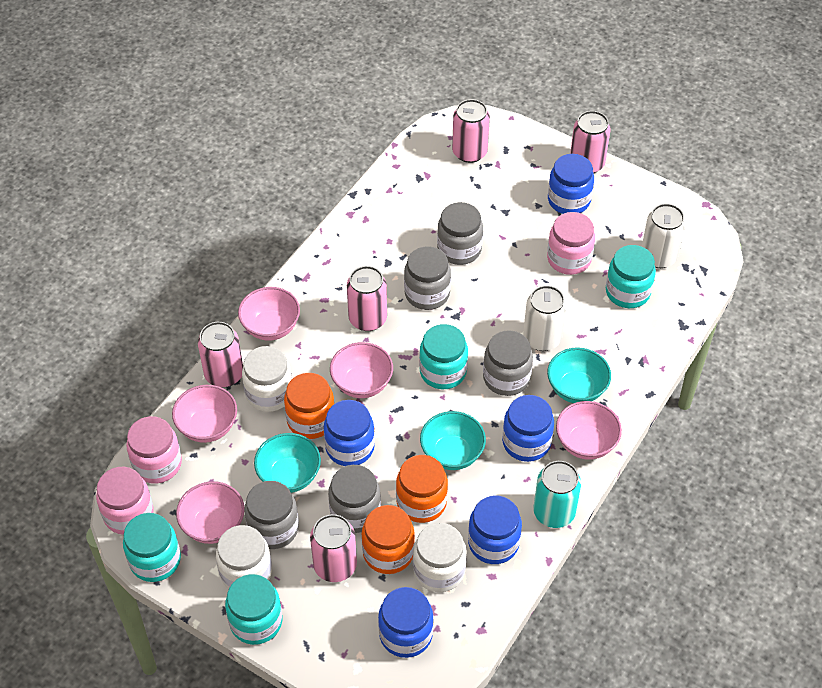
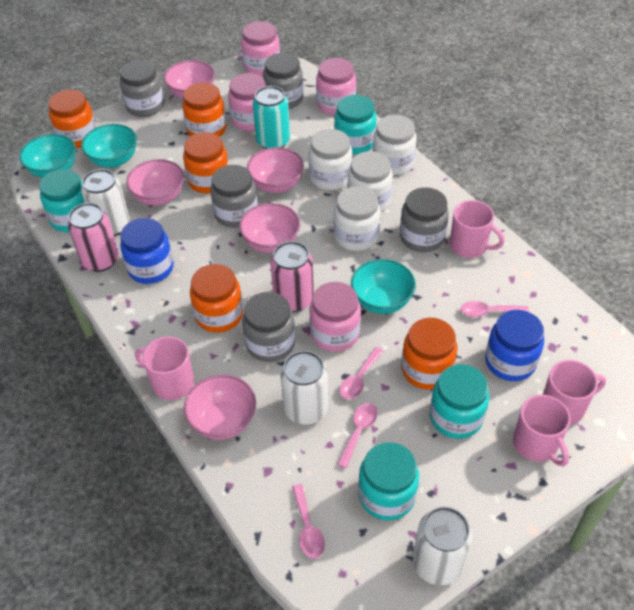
blue jar: 5 -> 2
orange jar: 3 -> 5
pink can: 5 -> 2
pink jar: 3 -> 4
pink mug: 0 -> 4
pink spoon: 0 -> 4
white can: 2 -> 3
white jar: 3 -> 4

